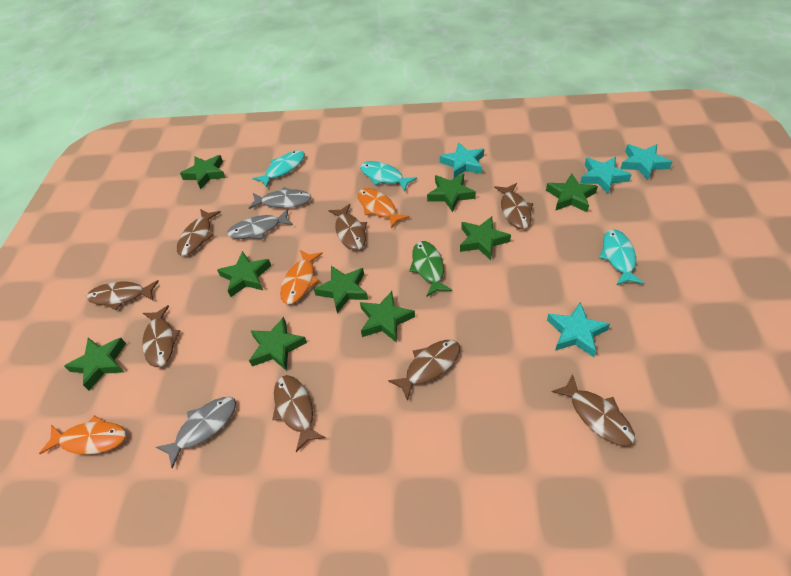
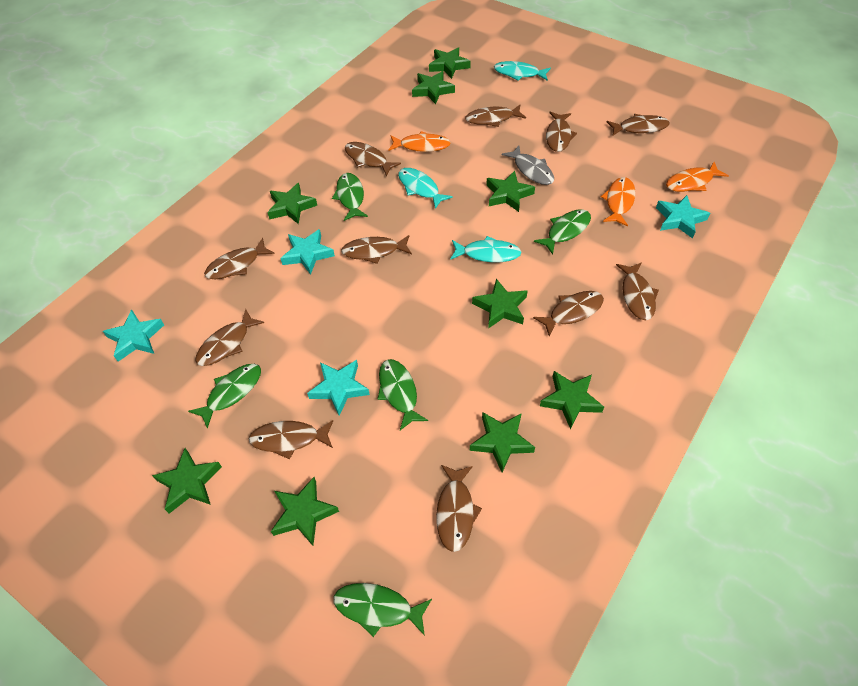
brown fish: 8 -> 11
green fish: 1 -> 5
grey fish: 3 -> 1

